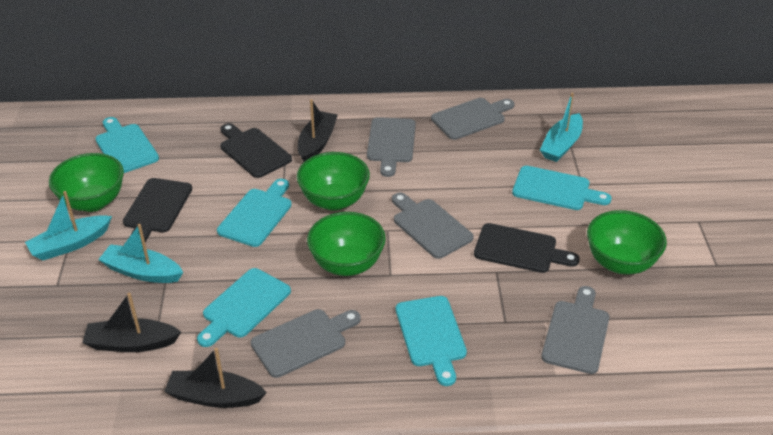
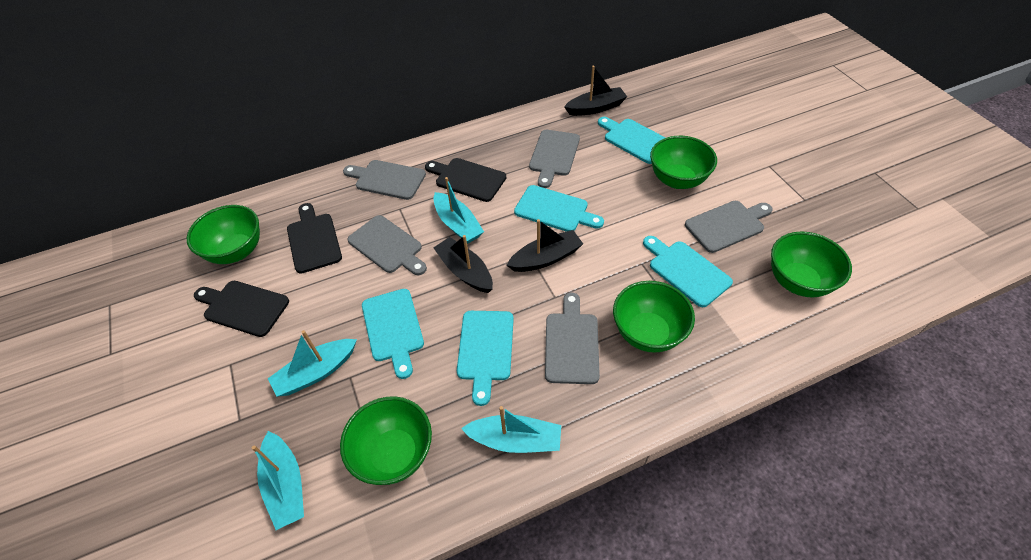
green bowl: 4 -> 5
turquoise boat: 3 -> 4

